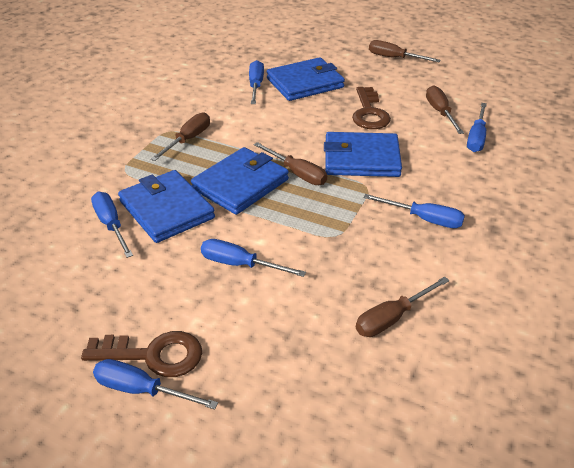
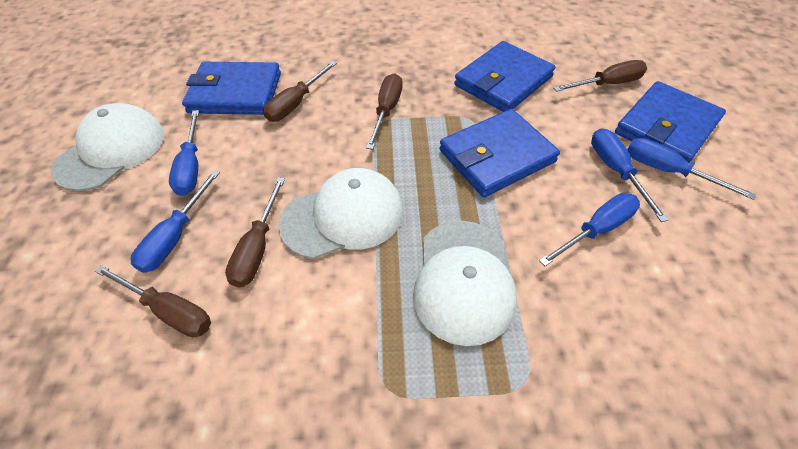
blue screwdriver: 6 -> 5
brown key: 2 -> 0
white cap: 0 -> 3

